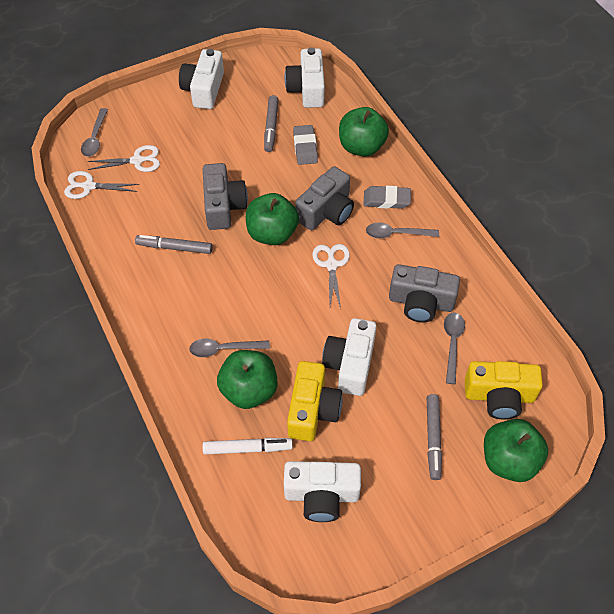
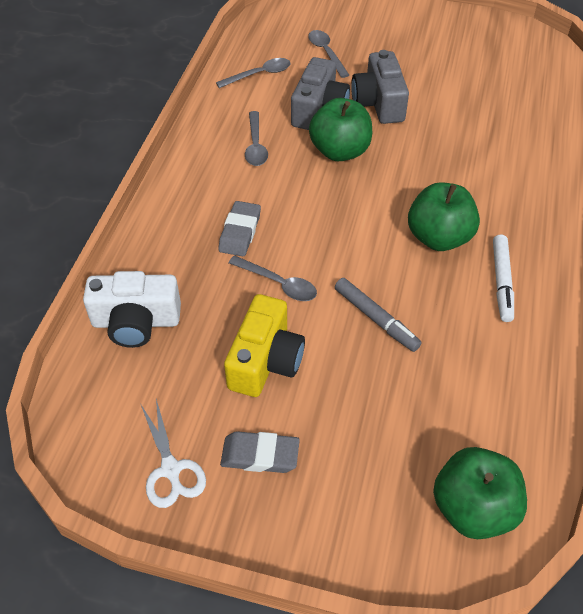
green apple: 4 -> 3
grey camera: 3 -> 2
grey marker: 3 -> 1
white camera: 4 -> 1
white scissors: 3 -> 1
yellow camera: 2 -> 1

